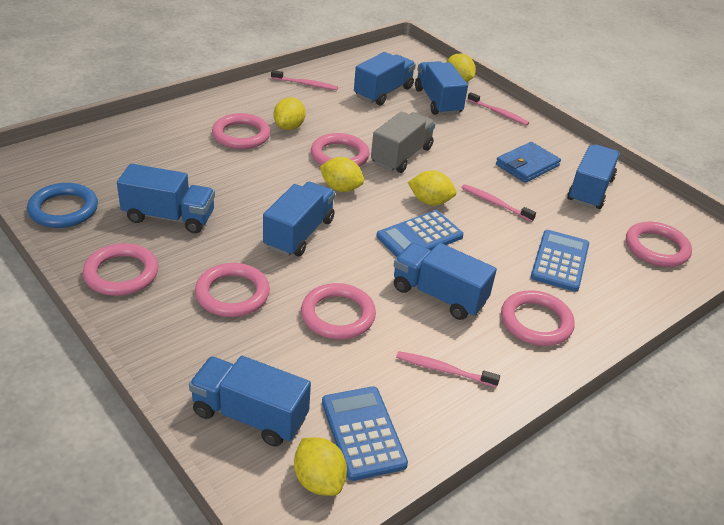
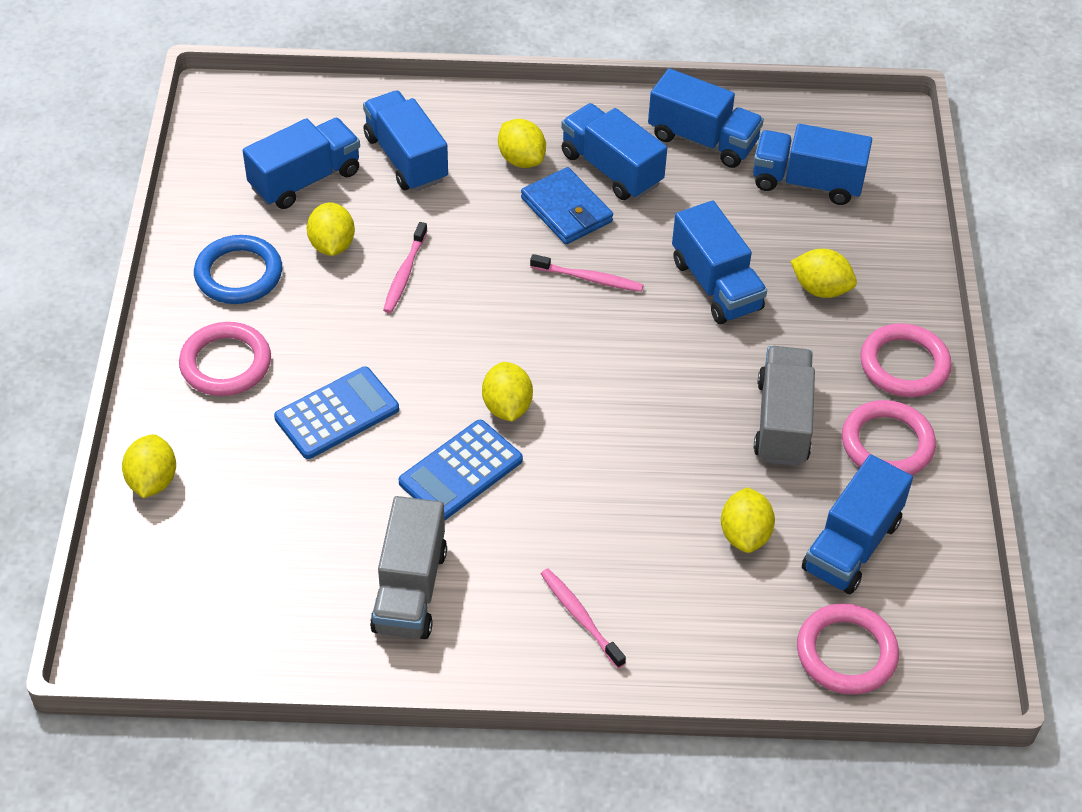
blue calculator: 3 -> 2
grey truck: 1 -> 2
pink ring: 7 -> 4
pink toothbrush: 4 -> 3
yellow lemon: 5 -> 6

